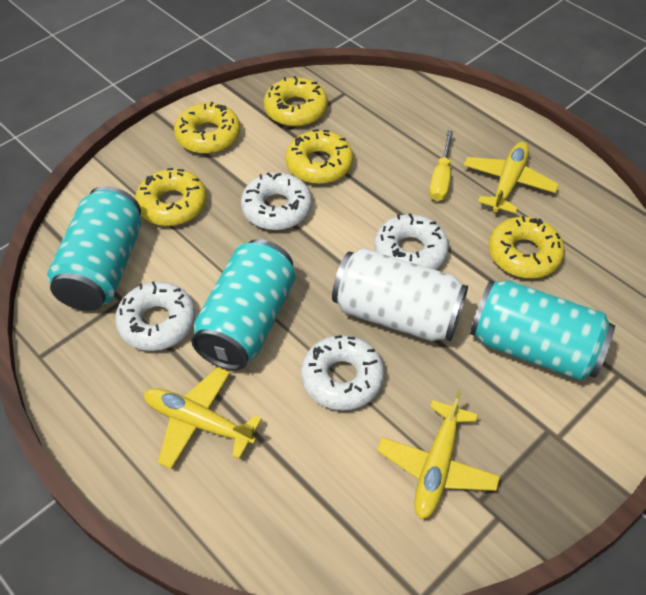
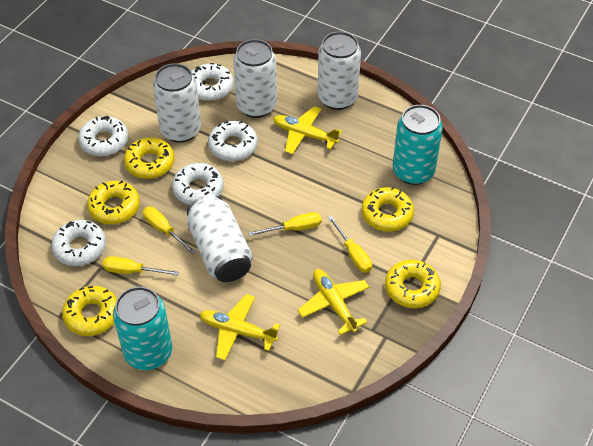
turquoise can: 3 -> 2
white can: 1 -> 4
white donut: 4 -> 5
yellow screwdriver: 1 -> 4

